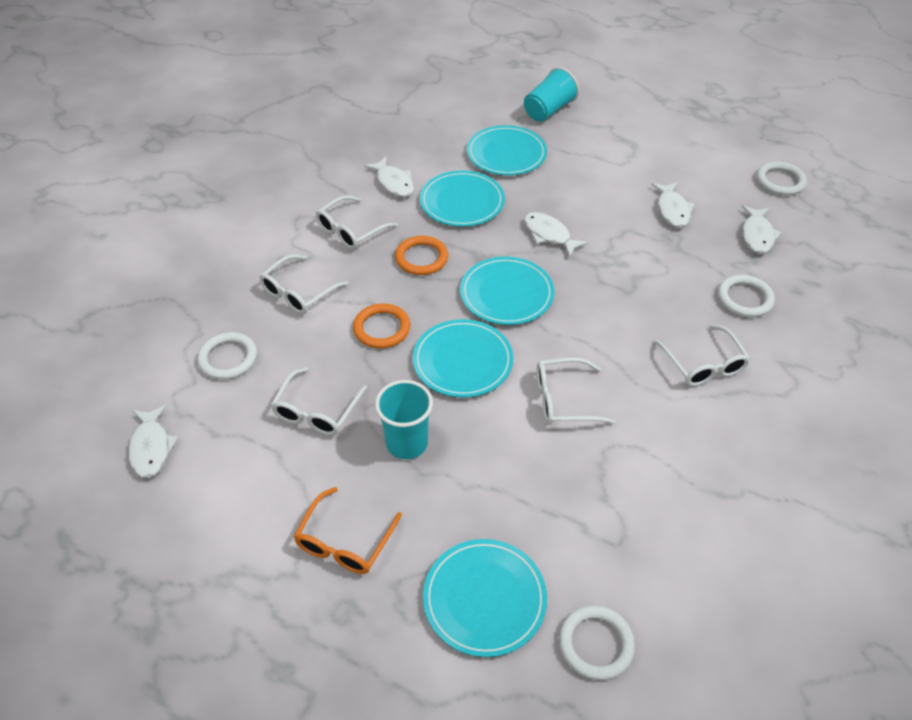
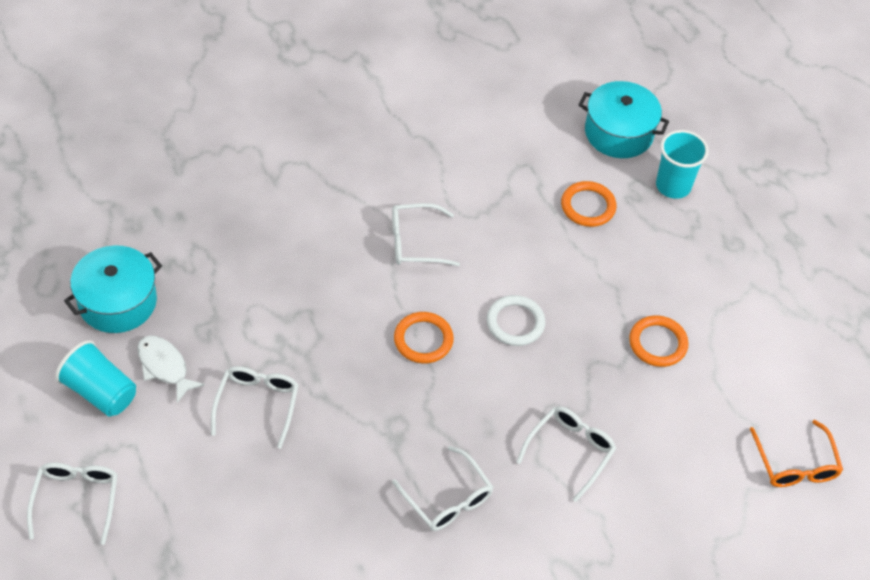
orange ring: 2 -> 3
turquoise plate: 5 -> 0
turquoise pot: 0 -> 2
white fish: 5 -> 1
white ring: 4 -> 1

